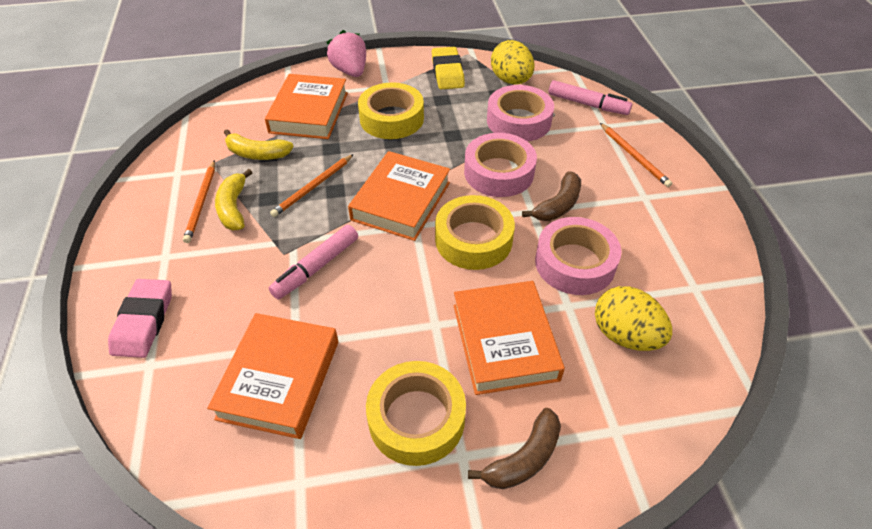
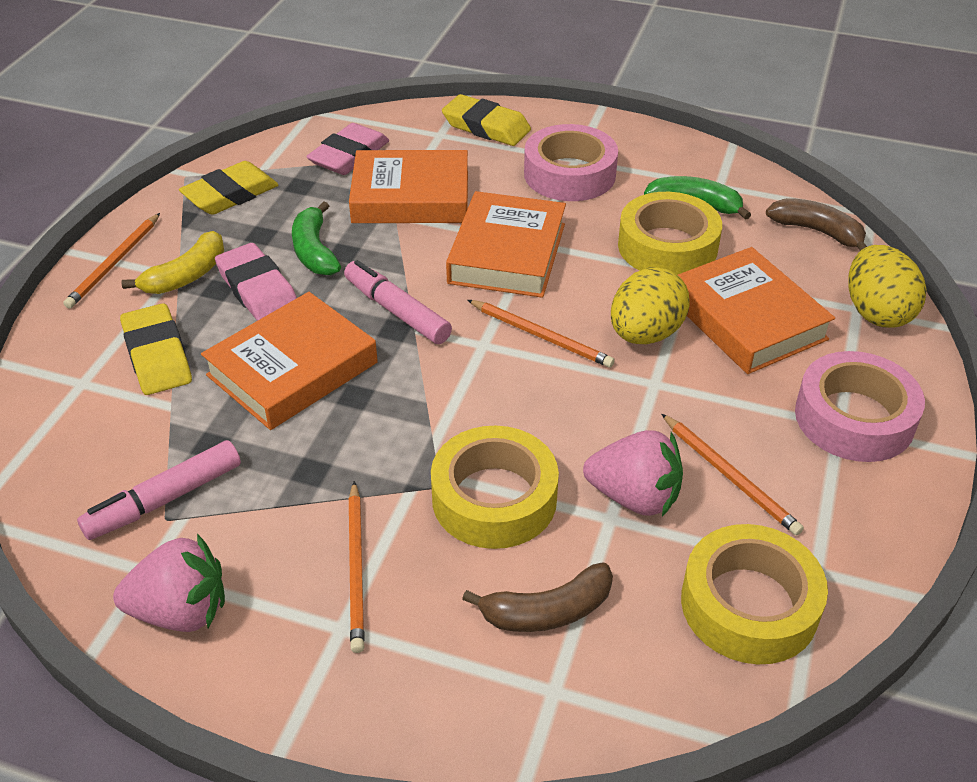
green banana: 0 -> 2
orange pencil: 3 -> 4
pink eraser: 1 -> 2
pink strawberry: 1 -> 2
pink tape: 3 -> 2
yellow banana: 2 -> 1
yellow eraser: 1 -> 3

